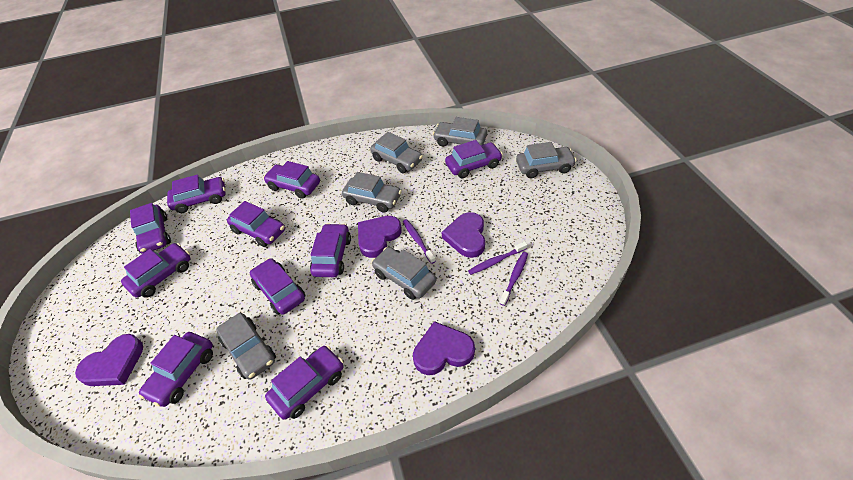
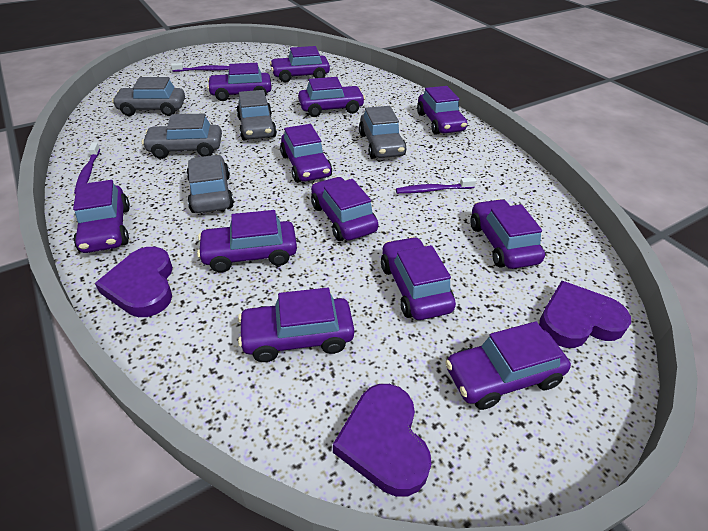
grey car: 6 -> 5
purple car: 10 -> 12
purple heart: 4 -> 3

